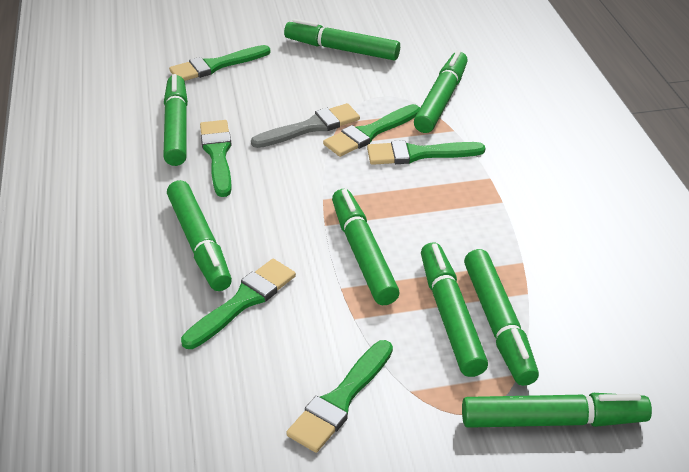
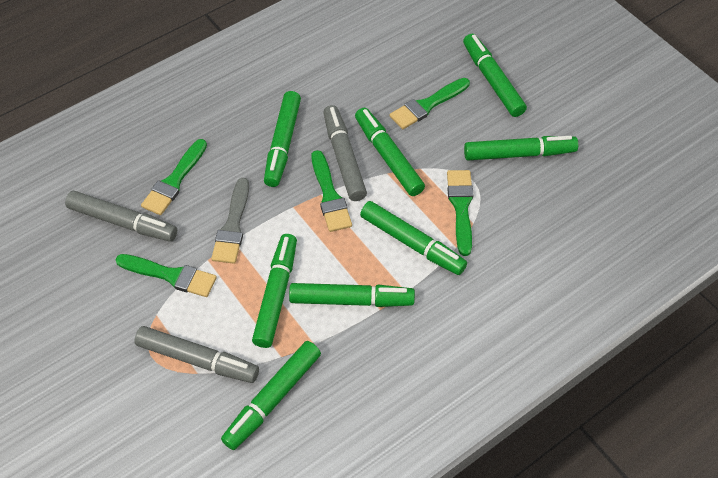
green brush: 6 -> 5
grey marker: 0 -> 3

